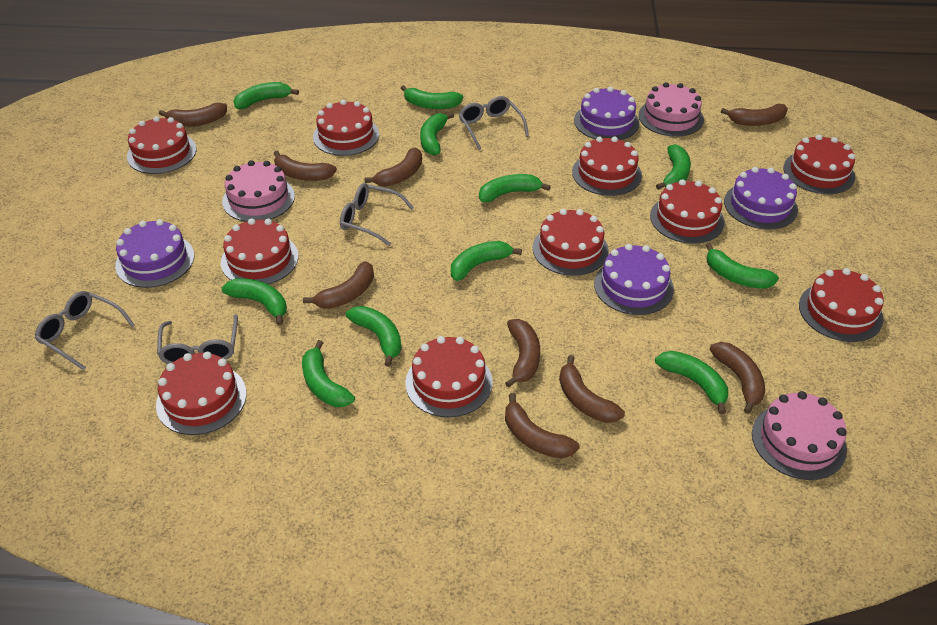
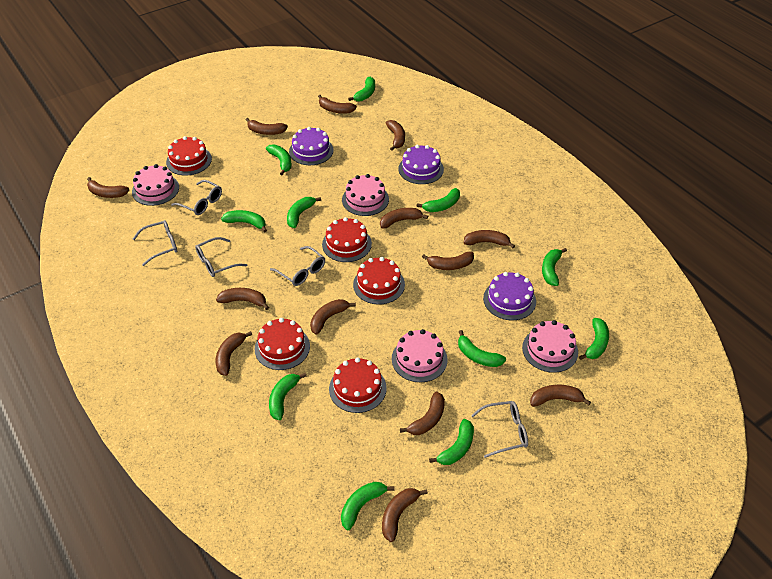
brown banana: 9 -> 13
grey glasses: 4 -> 5
pink cake: 3 -> 4
purple cake: 4 -> 3
red cake: 10 -> 5

